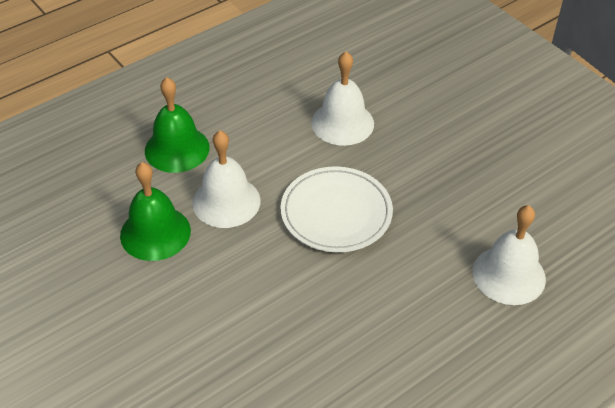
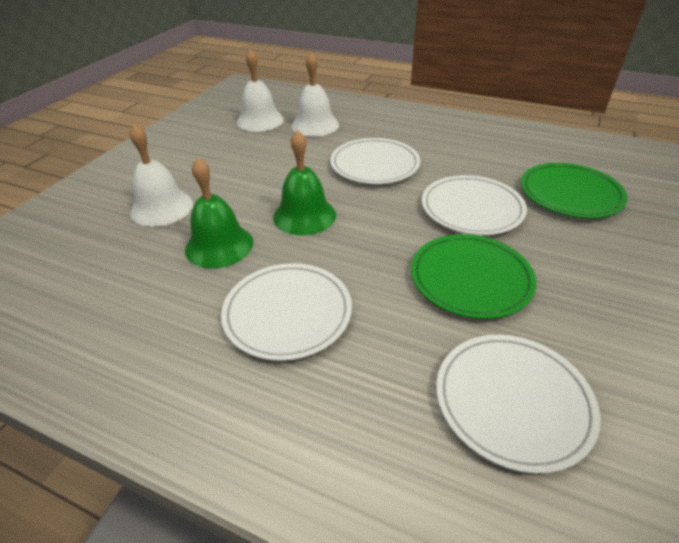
green plate: 0 -> 2
white plate: 1 -> 4

